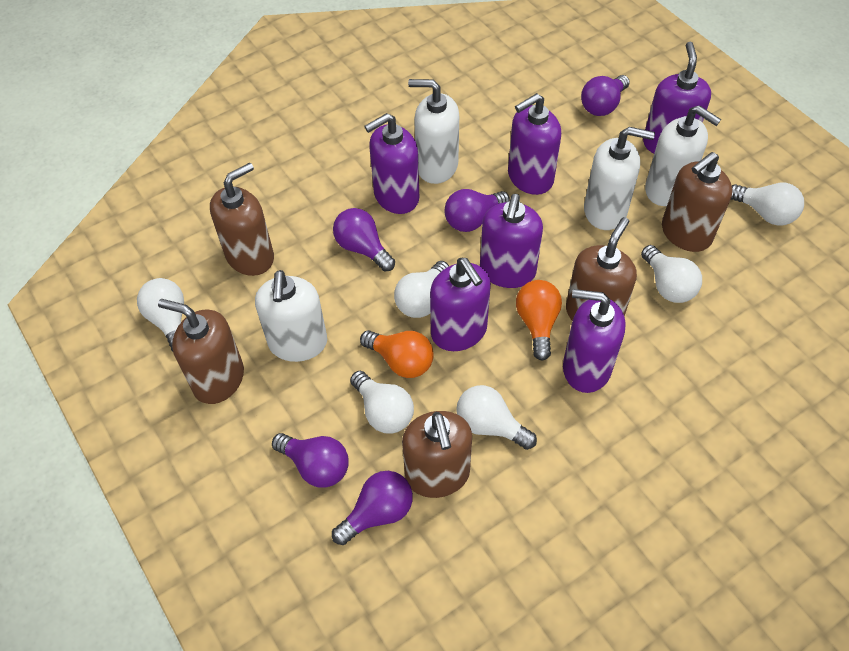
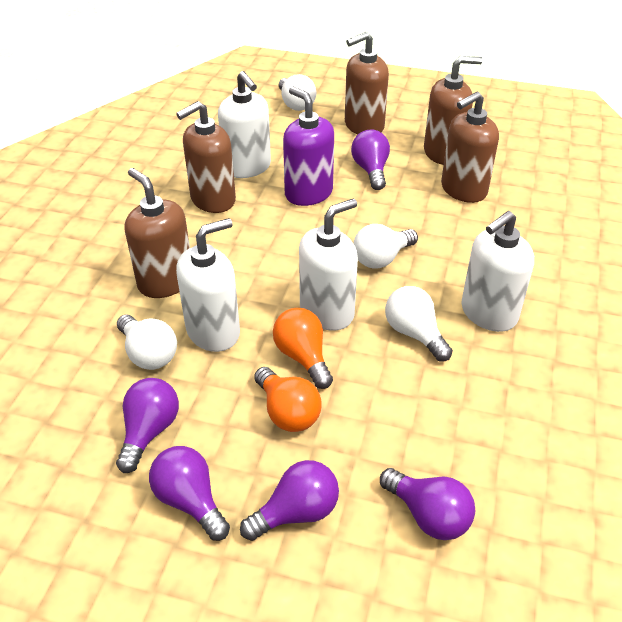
purple soap dispenser: 6 -> 1
white light bulb: 6 -> 4

